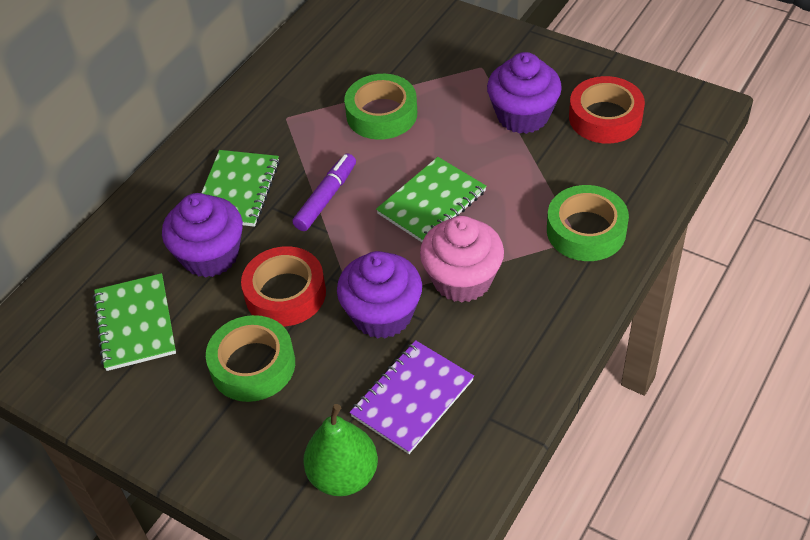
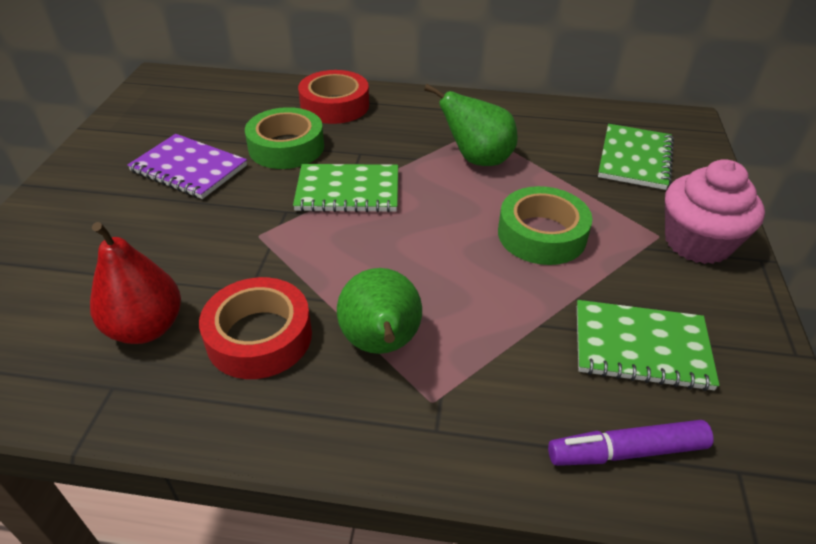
green pear: 1 -> 2
green tape: 3 -> 2
purple cupcake: 3 -> 0
red pear: 0 -> 1

